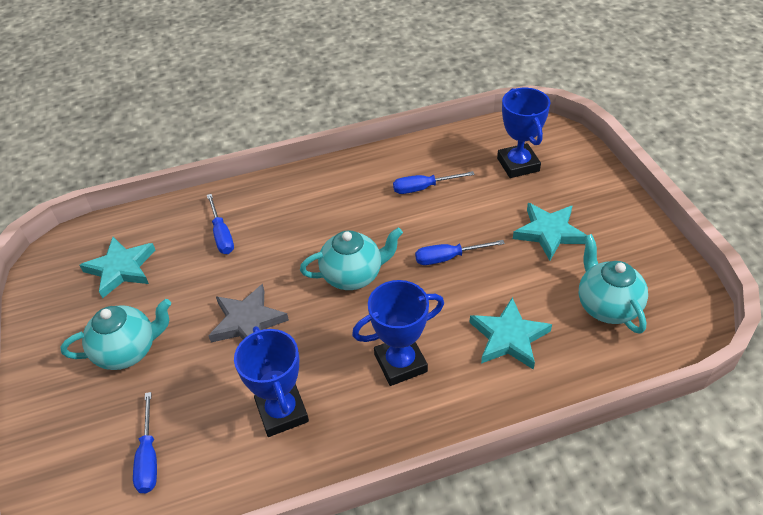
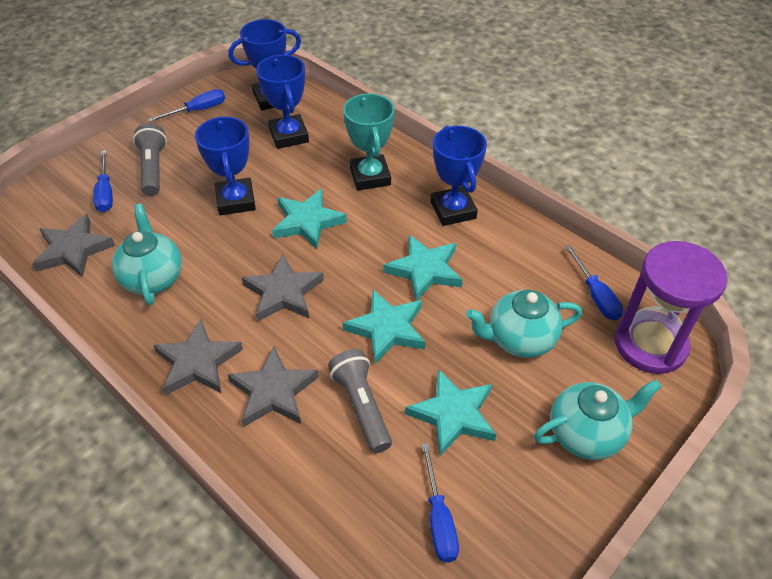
blue trophy: 3 -> 4
grey flashlight: 0 -> 2
grey star: 1 -> 4
purple hourglass: 0 -> 1
turquoise star: 3 -> 4
turquoise trophy: 0 -> 1

